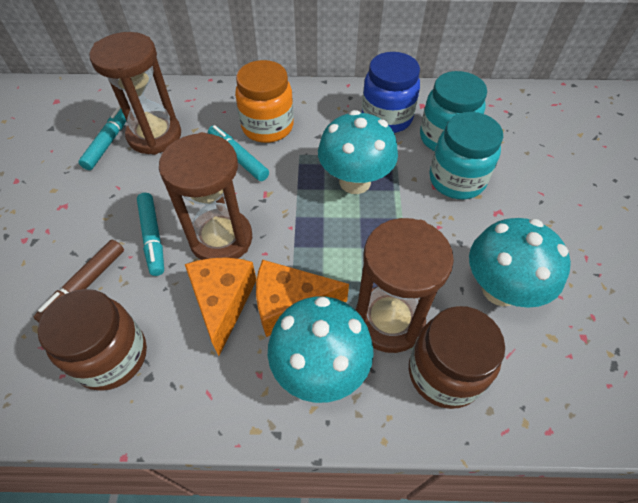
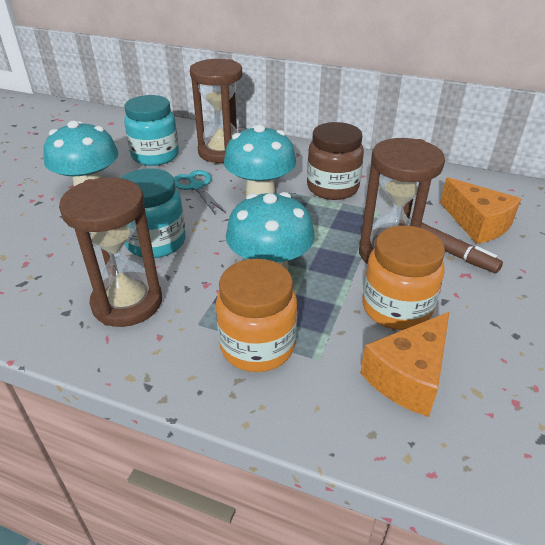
blue jar: 1 -> 0
brown jar: 2 -> 1
orange jar: 1 -> 2
turquoise marker: 3 -> 0
turquoise scissors: 0 -> 1

